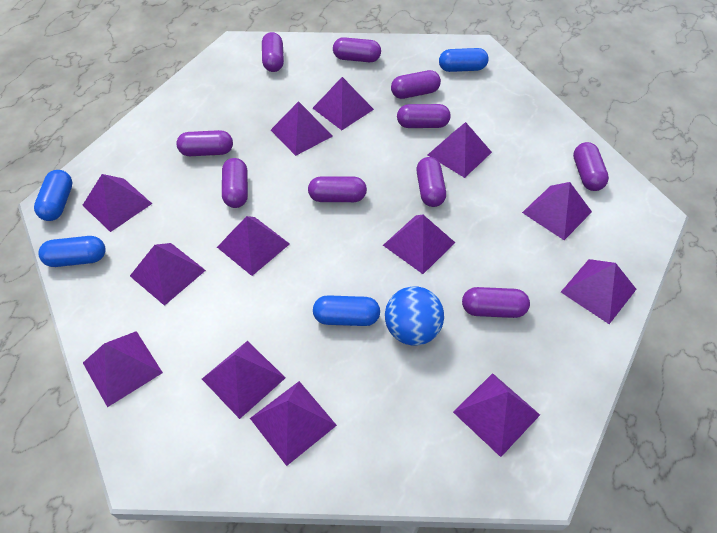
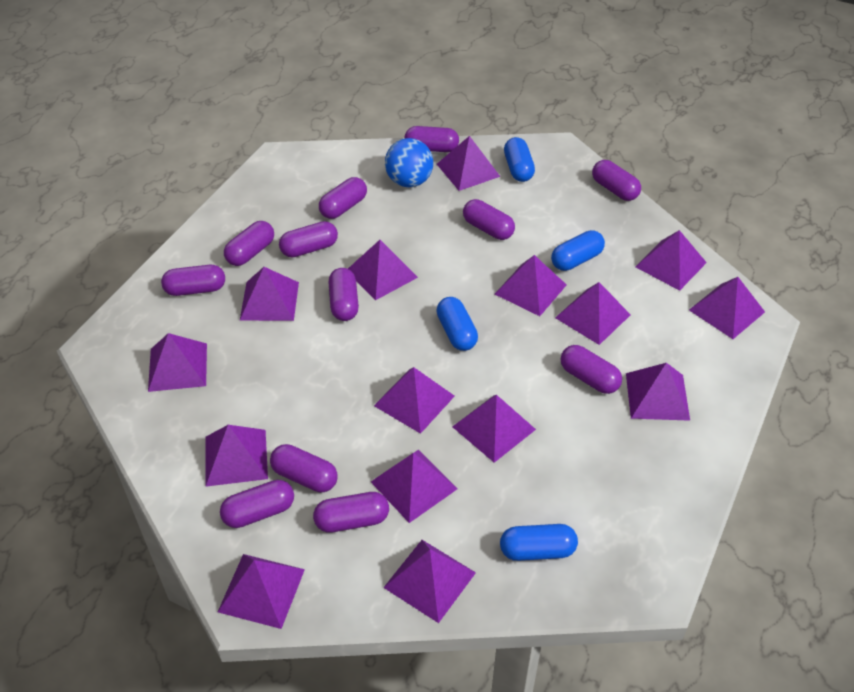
purple capsule: 10 -> 12
purple pyramid: 13 -> 15

